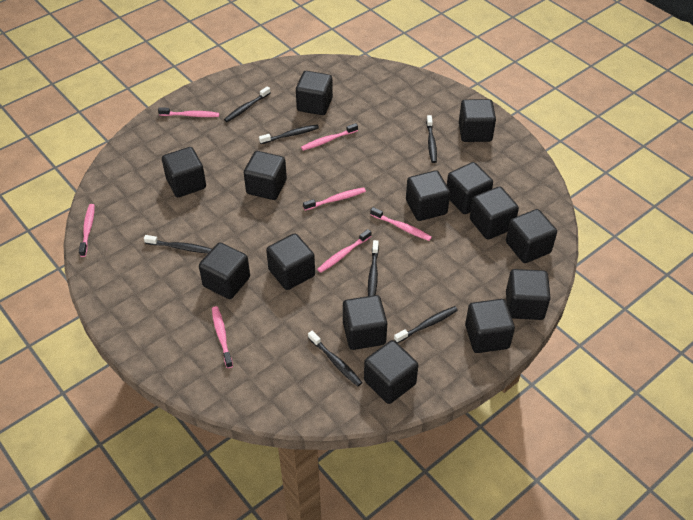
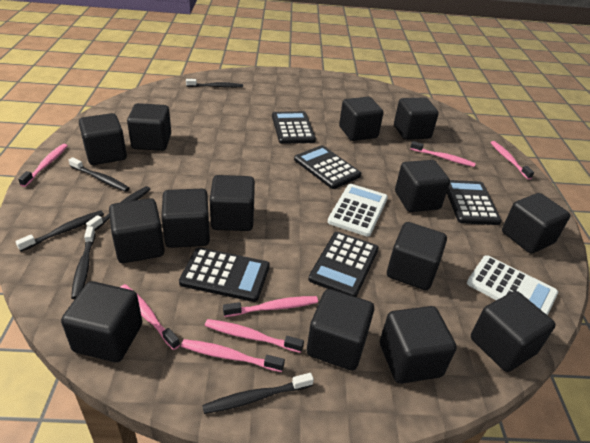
black calculator: 0 -> 5
black toothbrush: 7 -> 6
white calculator: 0 -> 2

